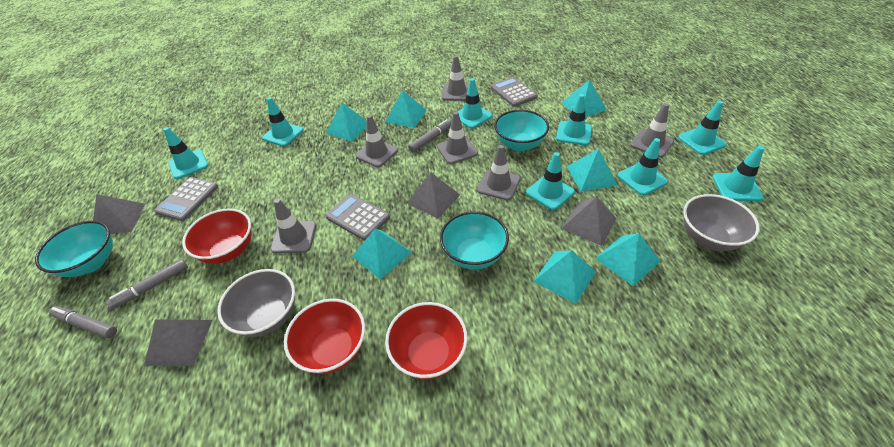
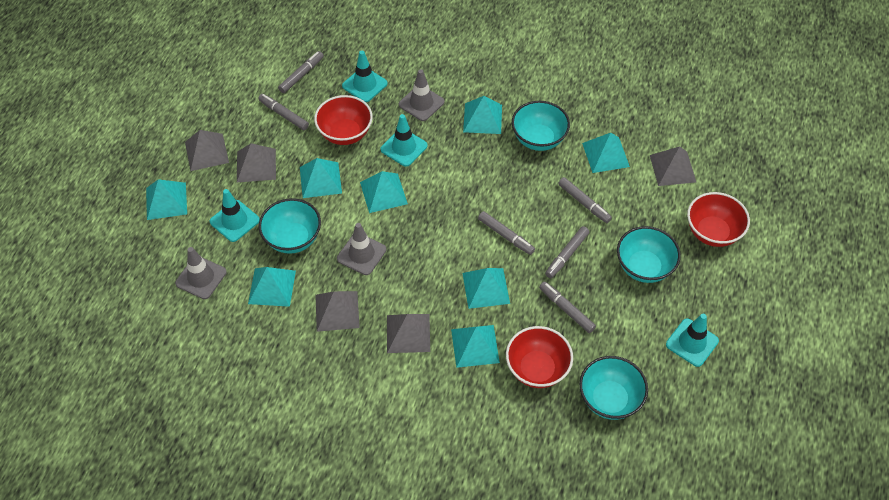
grey bowl: 2 -> 0
grey calculator: 3 -> 0
grey marker: 3 -> 6
grey pyramid: 4 -> 5
grey traffic cone: 6 -> 3
turquoise bowl: 3 -> 4
turquoise pyramid: 7 -> 8
turquoise traffic cone: 8 -> 4

